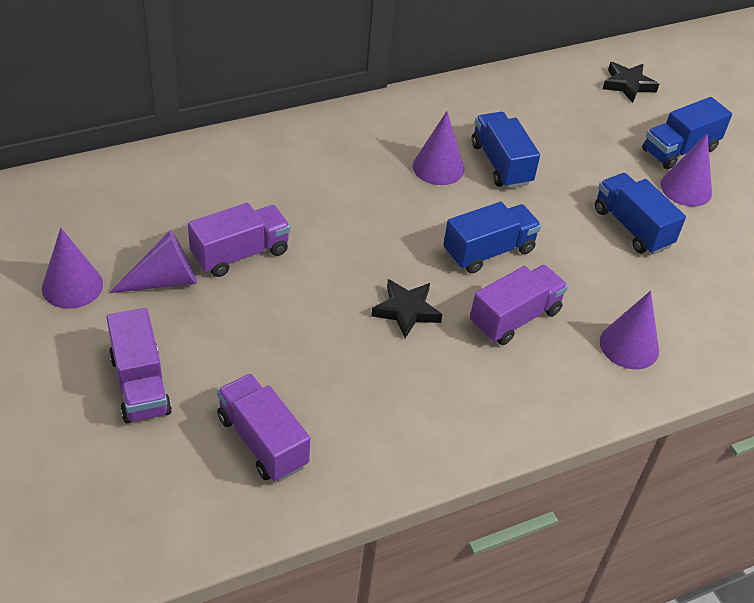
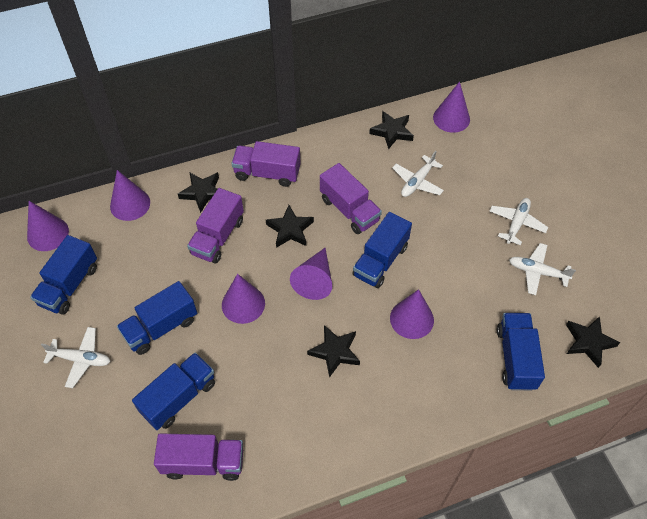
black star: 2 -> 5
blue truck: 4 -> 5
purple cone: 5 -> 6
white plane: 0 -> 4

